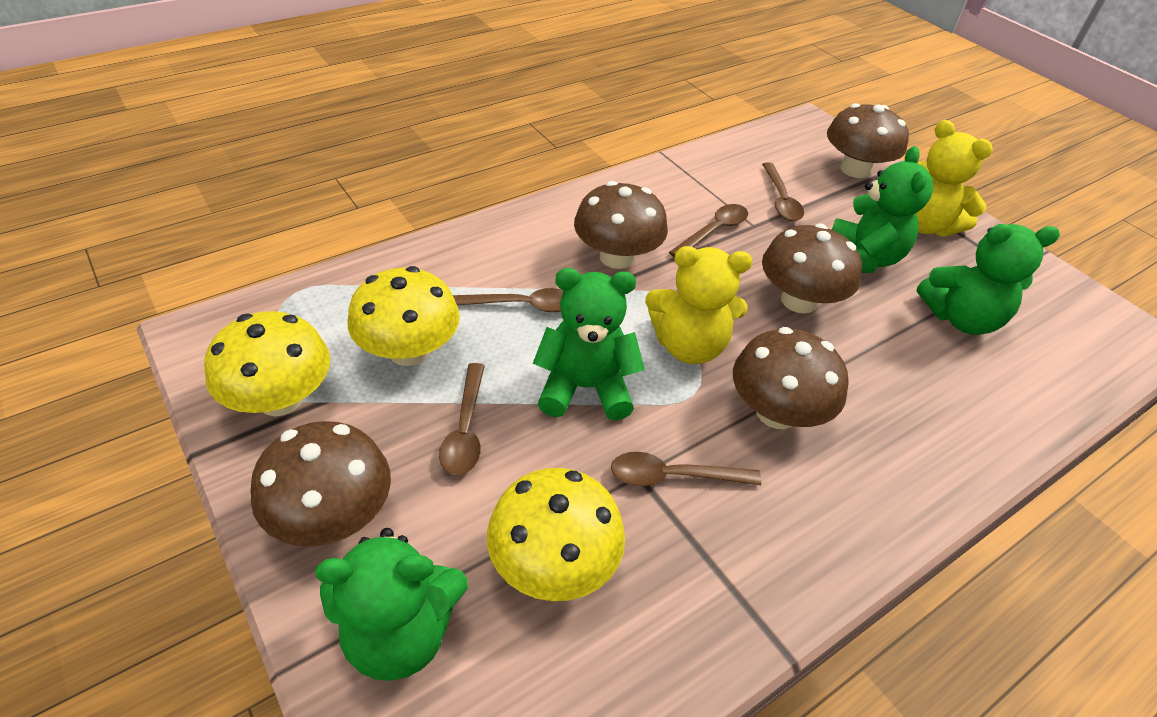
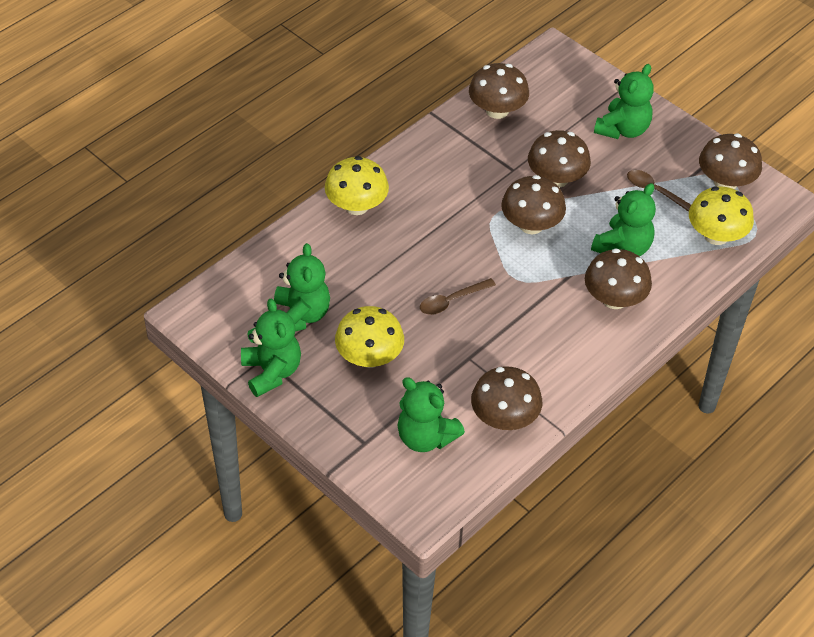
brown mushroom: 5 -> 6
brown spoon: 5 -> 2
green teddy bear: 4 -> 5
yellow teddy bear: 2 -> 0

